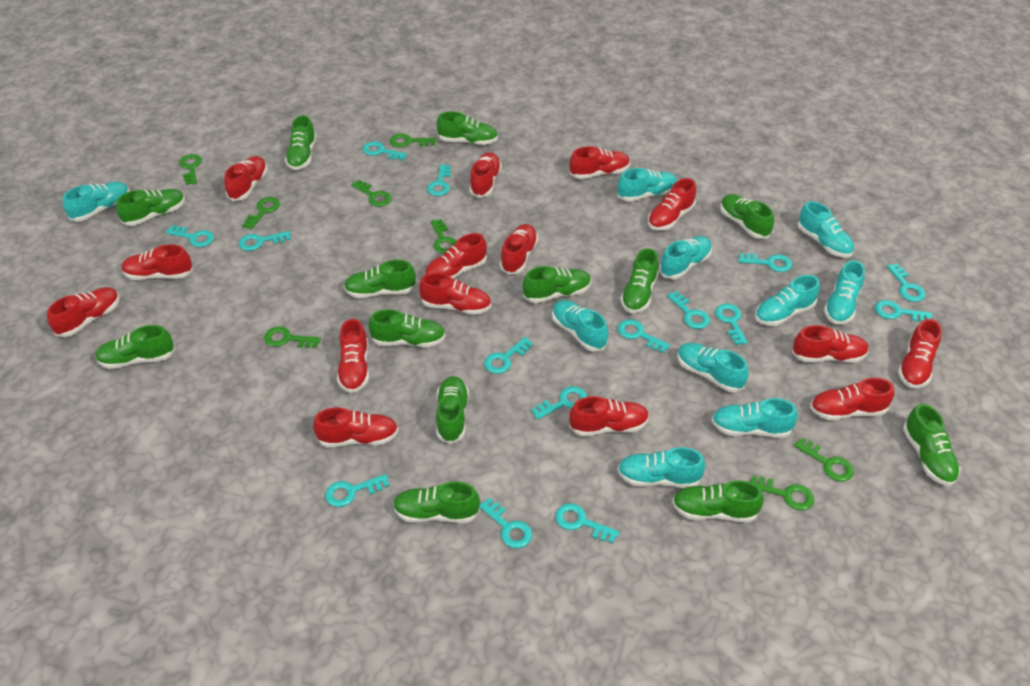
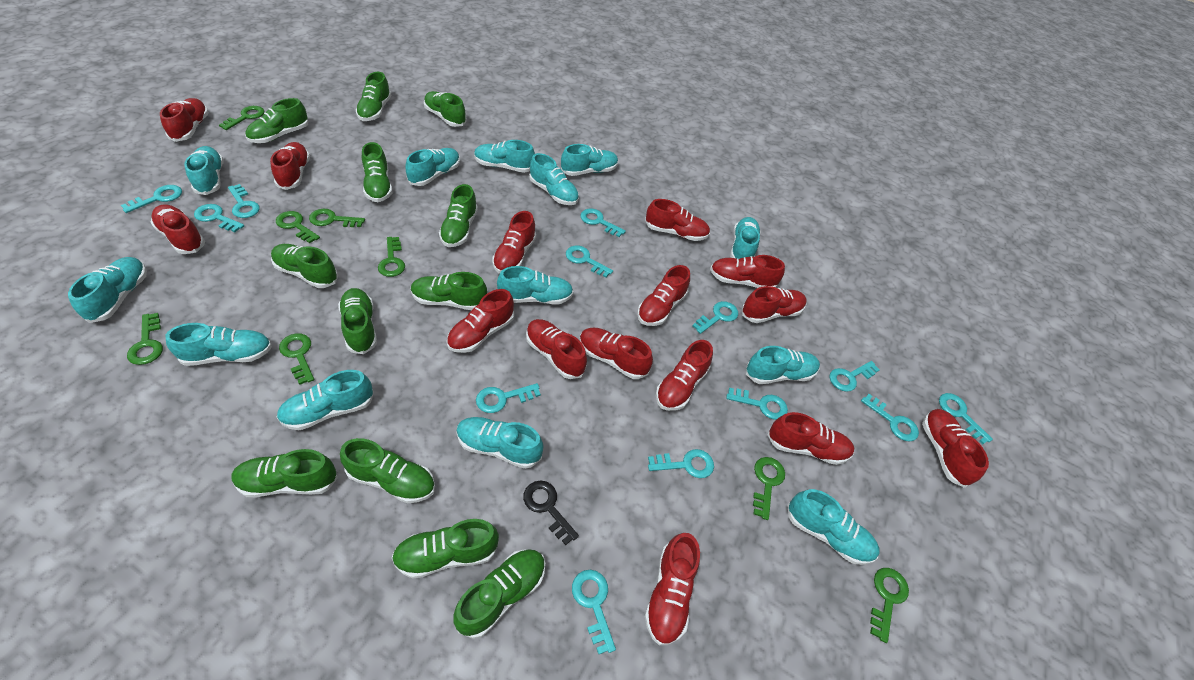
black key: 0 -> 1
green shoe: 13 -> 12
turquoise key: 15 -> 13
turquoise shoe: 10 -> 13

